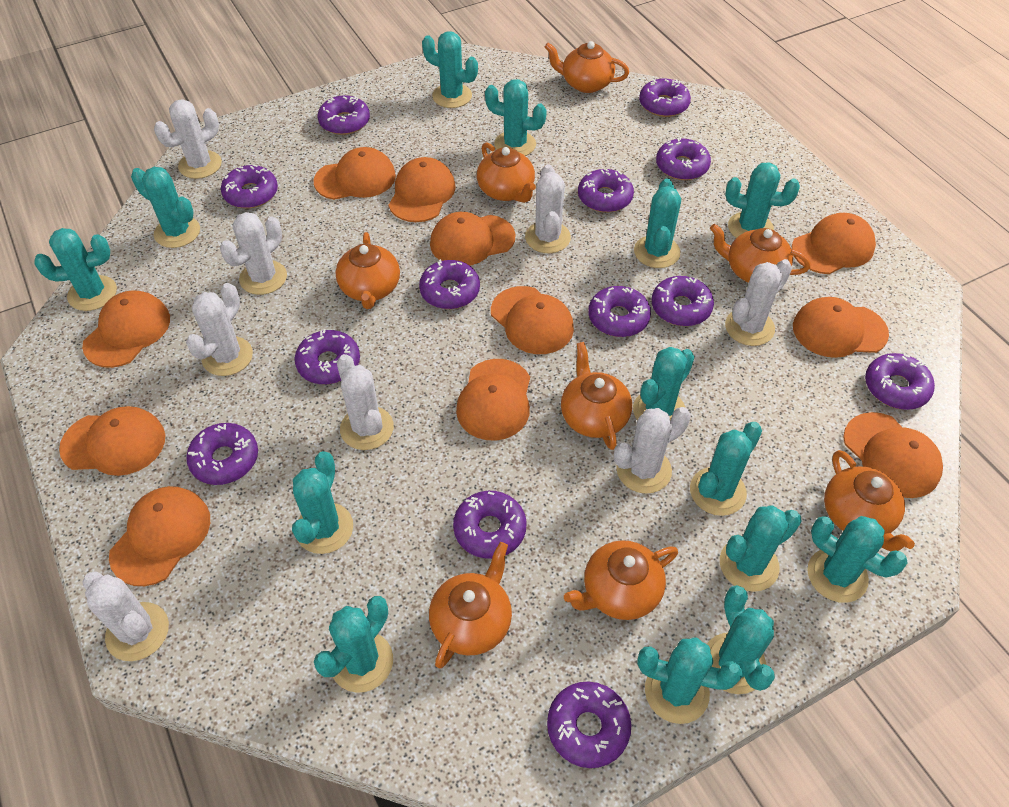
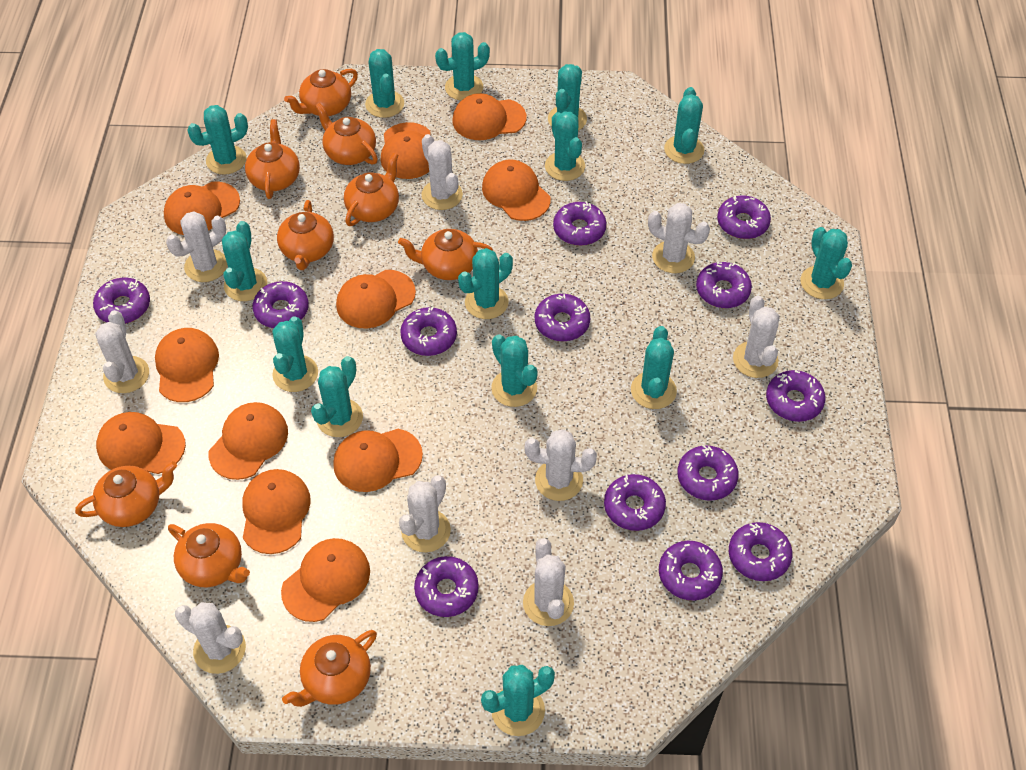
orange teapot: 8 -> 9
white cactus: 8 -> 9

